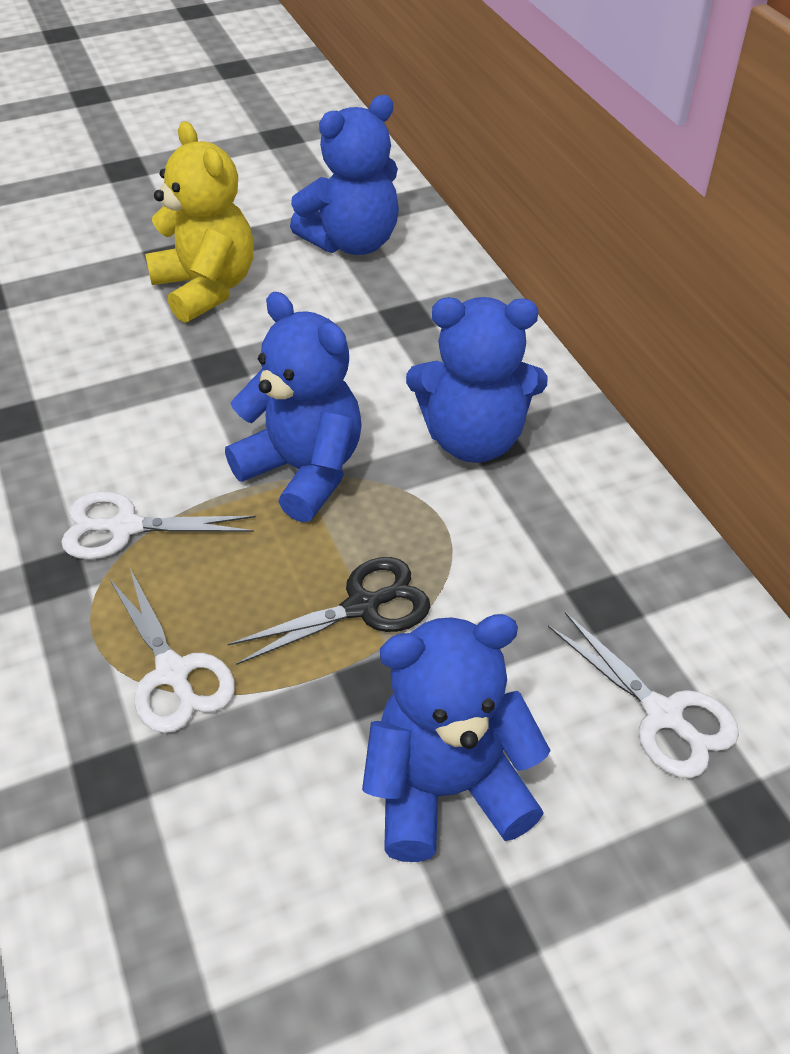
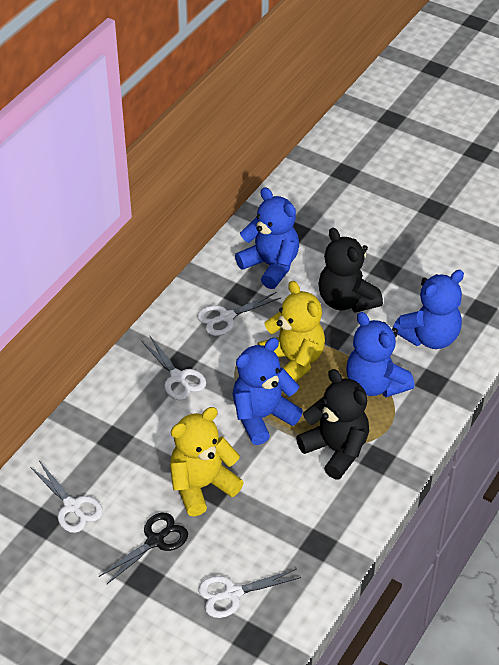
black teddy bear: 0 -> 2
white scissors: 3 -> 4
yellow teddy bear: 1 -> 2

